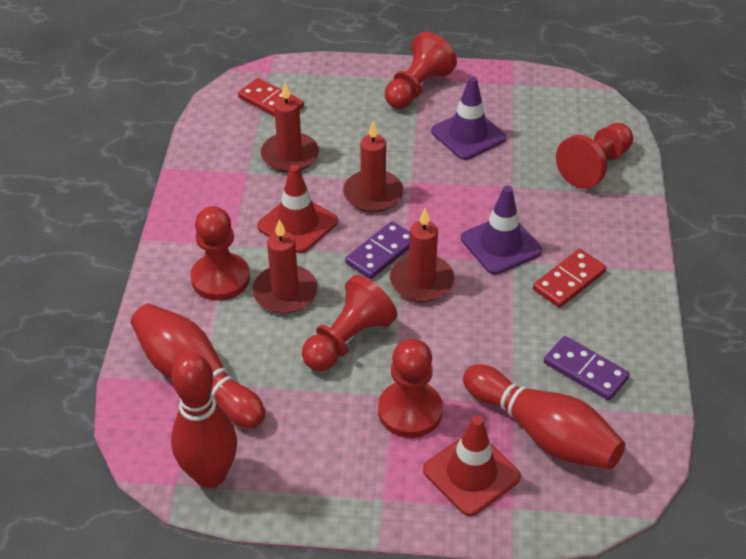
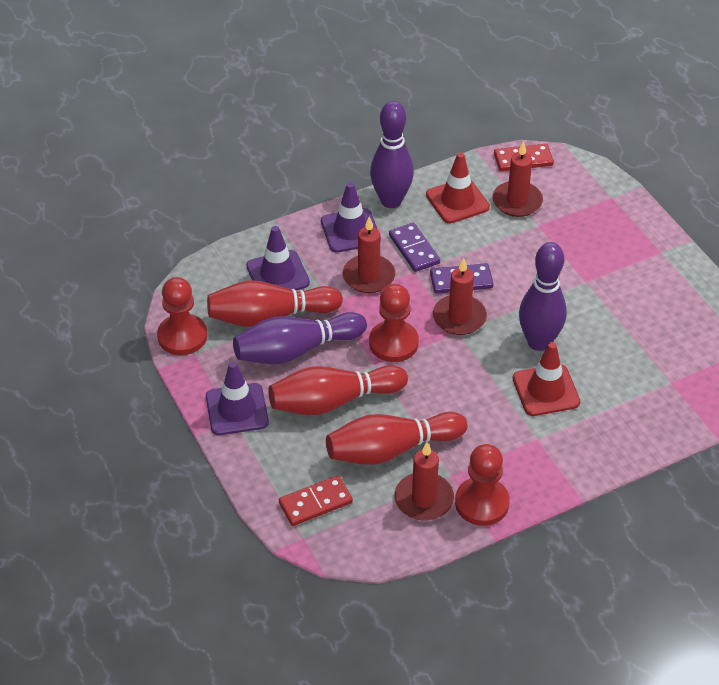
purple bowling pin: 0 -> 3
purple traffic cone: 2 -> 3
red pawn: 5 -> 3

